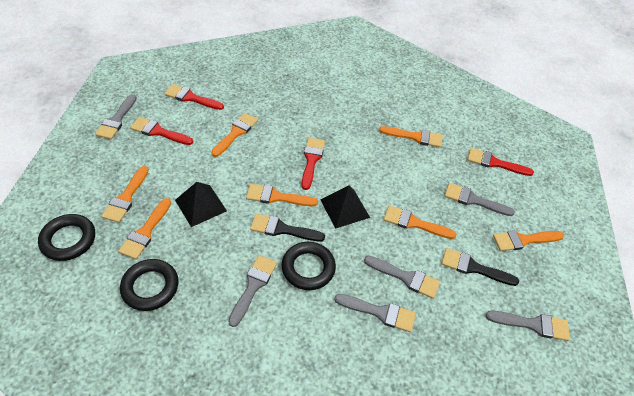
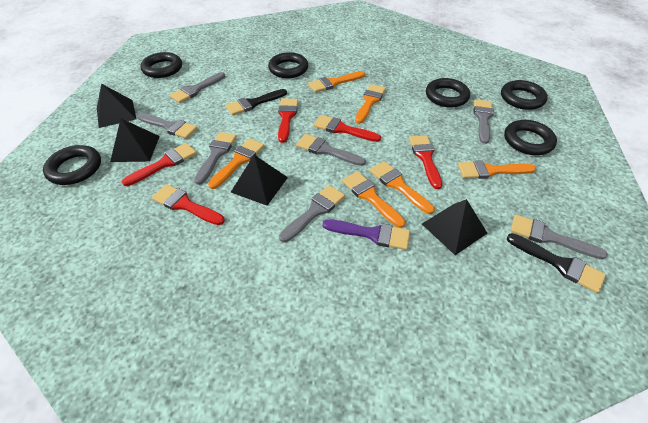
black pyramid: 2 -> 4
black ring: 3 -> 6
grey brush: 6 -> 7
orange brush: 7 -> 6
purple brush: 0 -> 1
red brush: 4 -> 5

